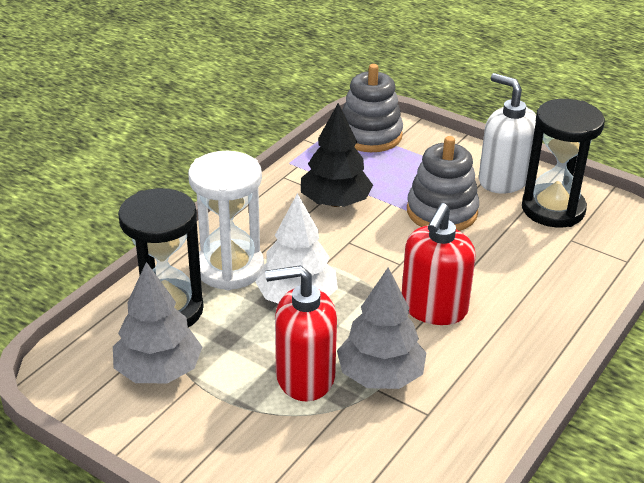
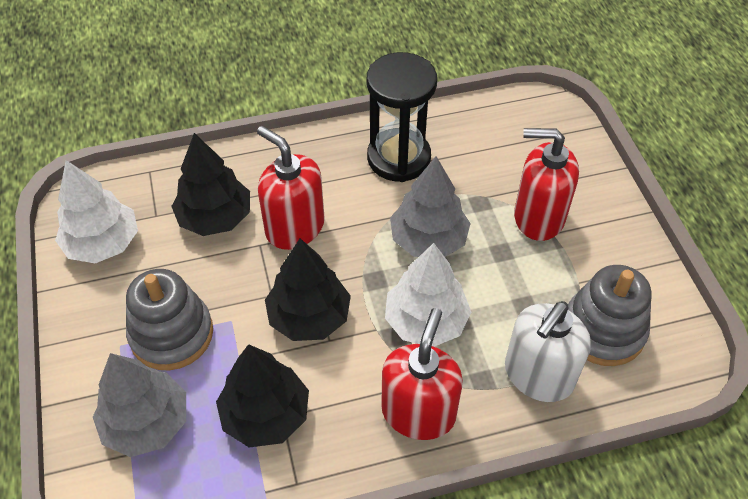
black hourglass: 2 -> 1
black tree: 1 -> 3
red soap dispenser: 2 -> 3
white hourglass: 1 -> 0
white tree: 1 -> 2

